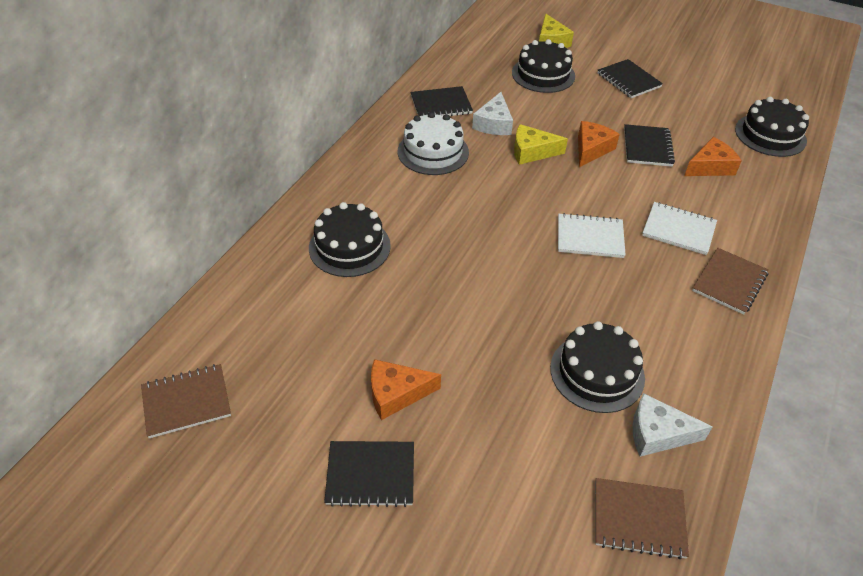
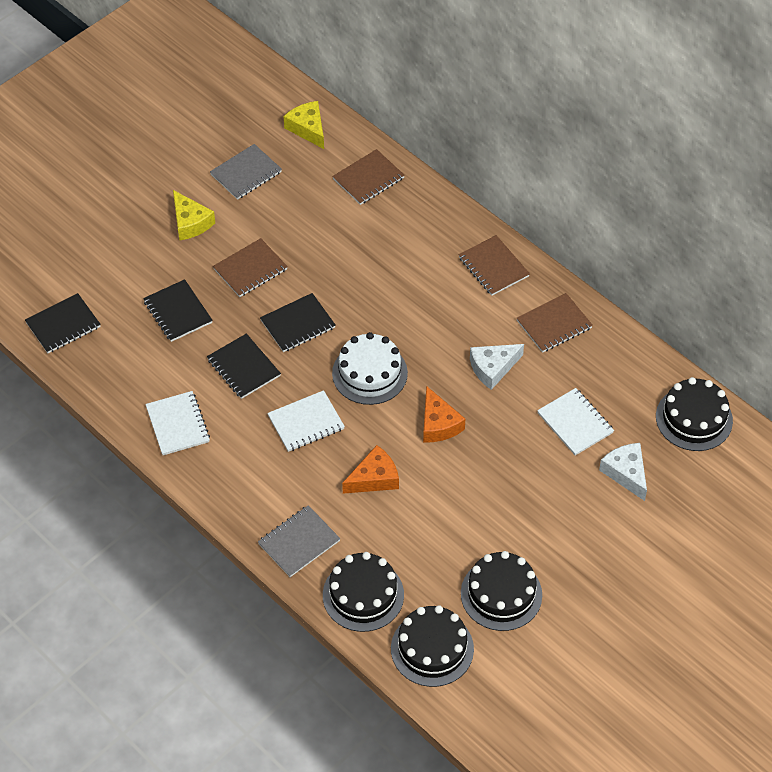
brown notebook: 3 -> 4
grey notebook: 0 -> 2
orange cheese: 3 -> 2
white notebook: 2 -> 3

